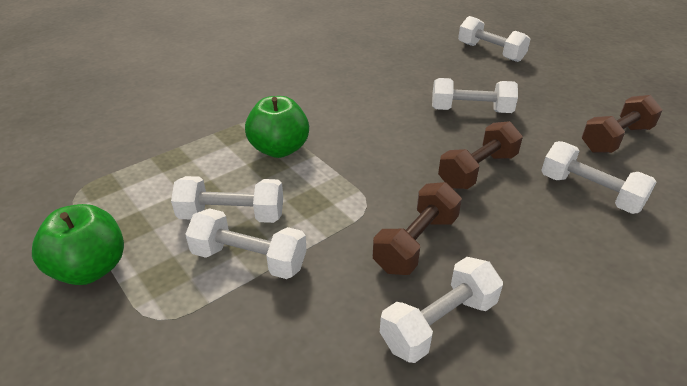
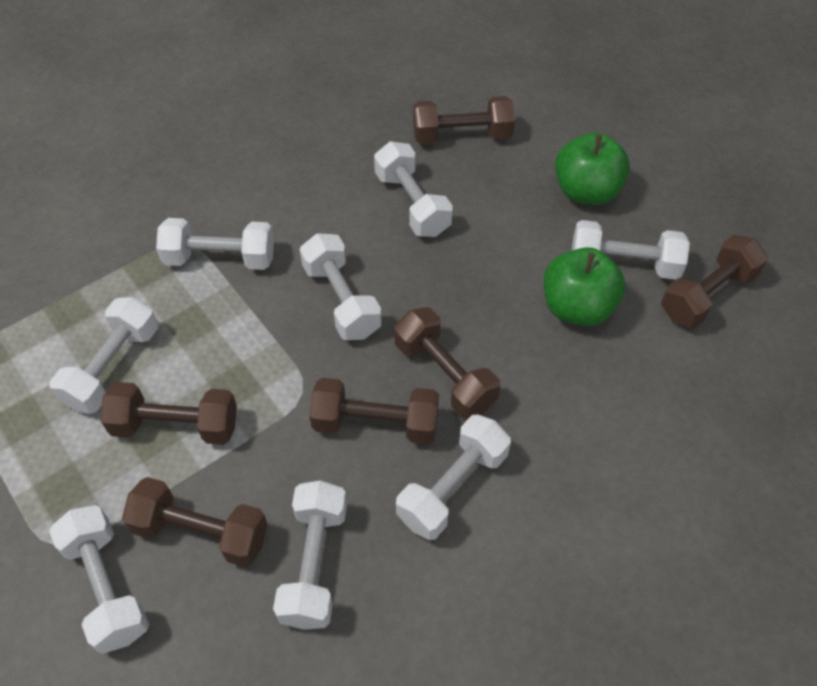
brown dumbbell: 3 -> 6
white dumbbell: 6 -> 8

